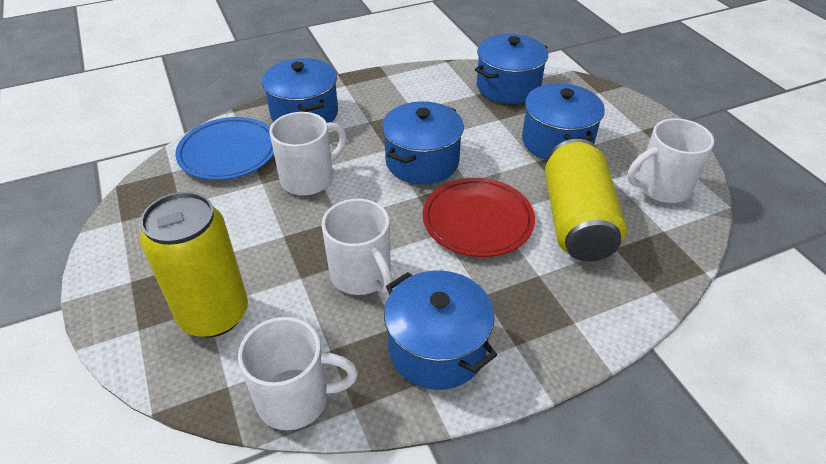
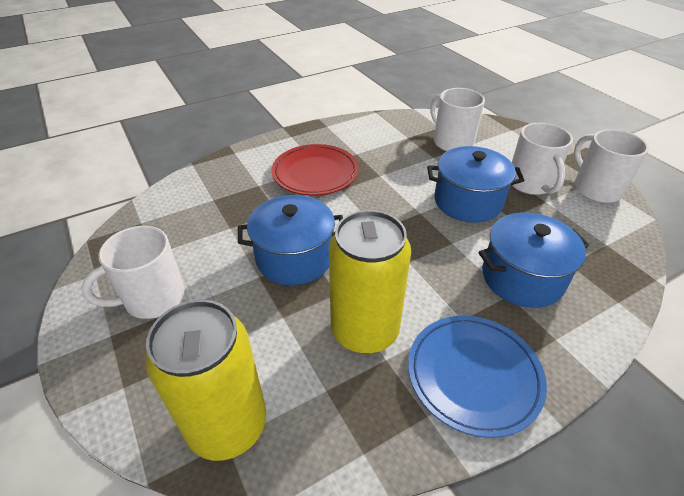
blue pot: 5 -> 3

